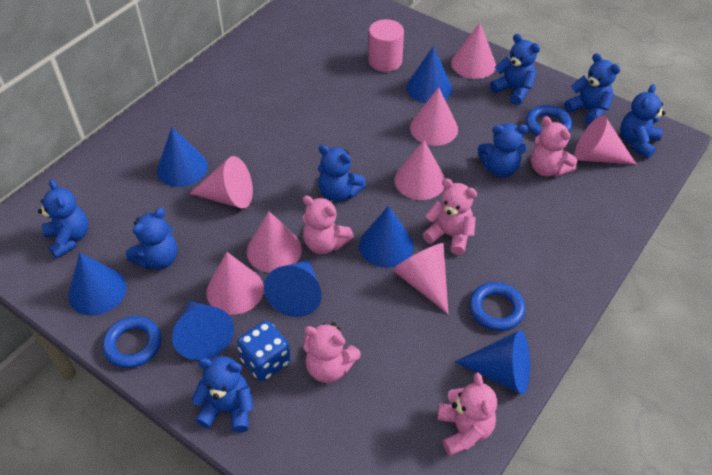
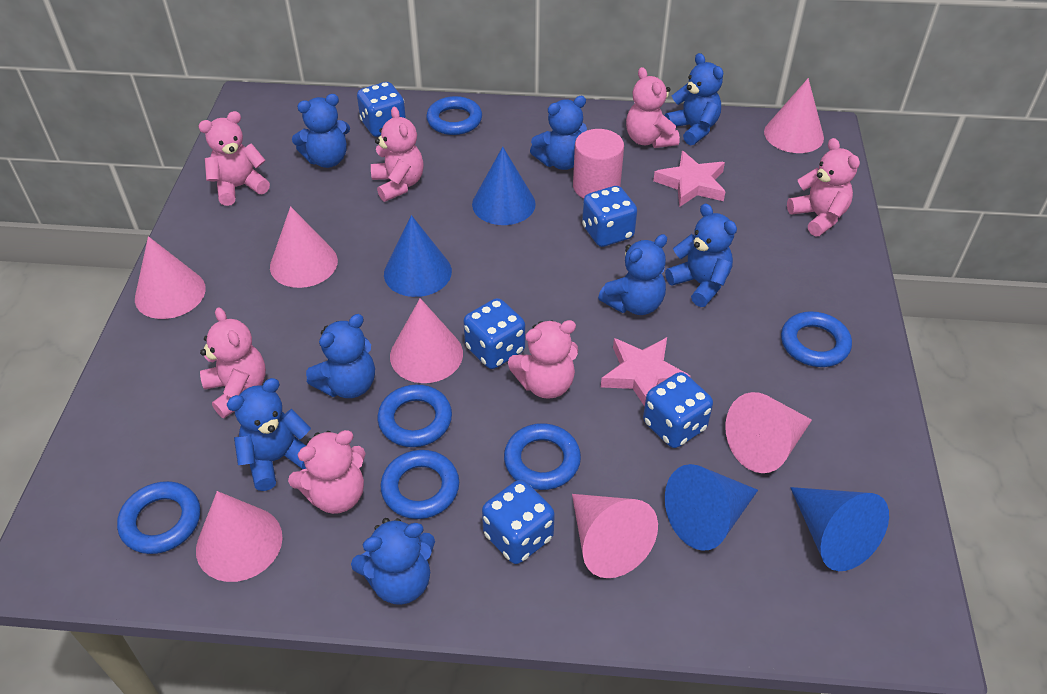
blue cone: 7 -> 4
blue dice: 1 -> 5
blue ring: 3 -> 6
pink cone: 8 -> 7
pink star: 0 -> 2
pink teddy bear: 5 -> 7

